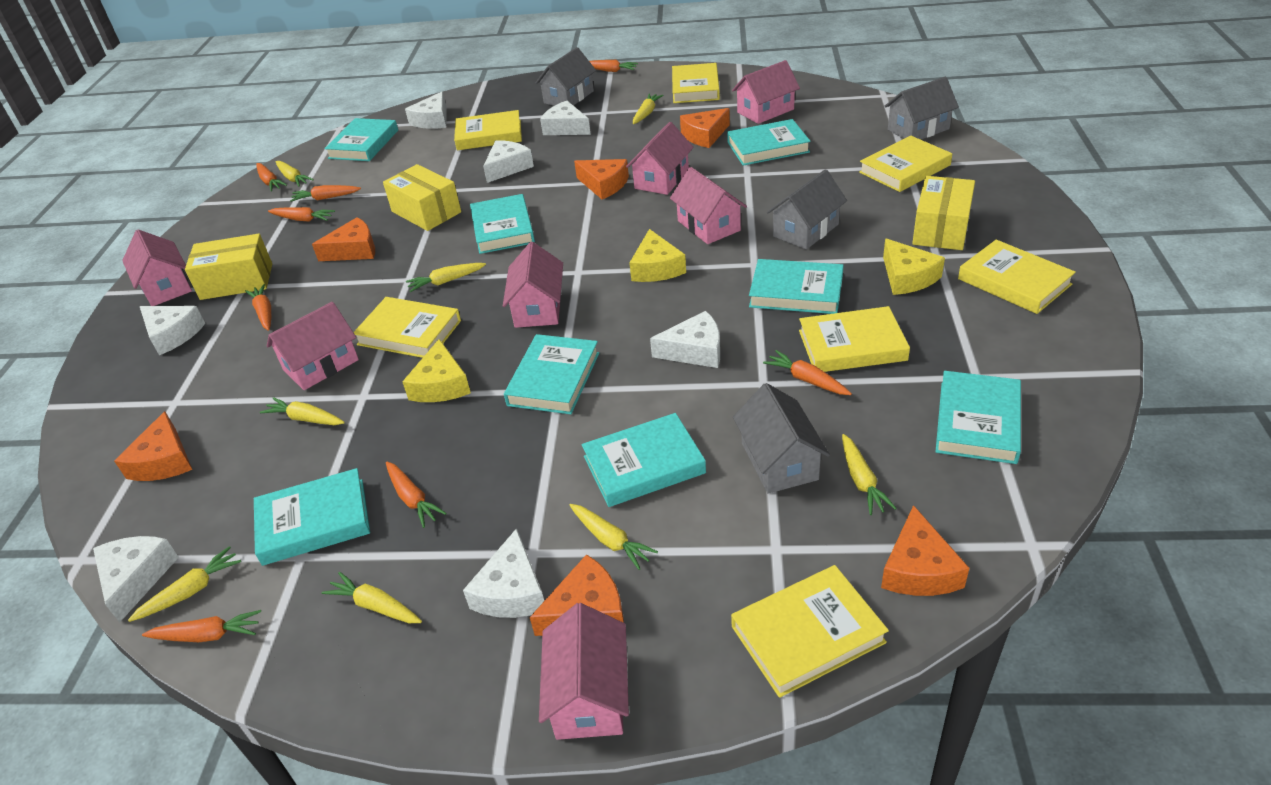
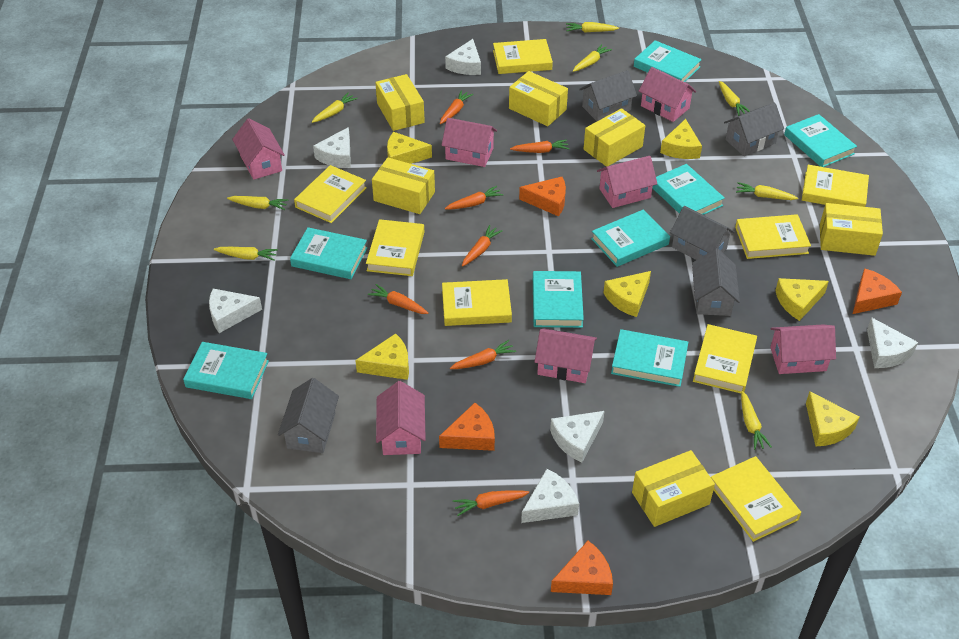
grey house: 4 -> 5
orange carrot: 8 -> 7
orange cheese: 6 -> 4
white cheese: 7 -> 6
yellow book: 7 -> 8
yellow box: 3 -> 6
yellow cheese: 3 -> 6

